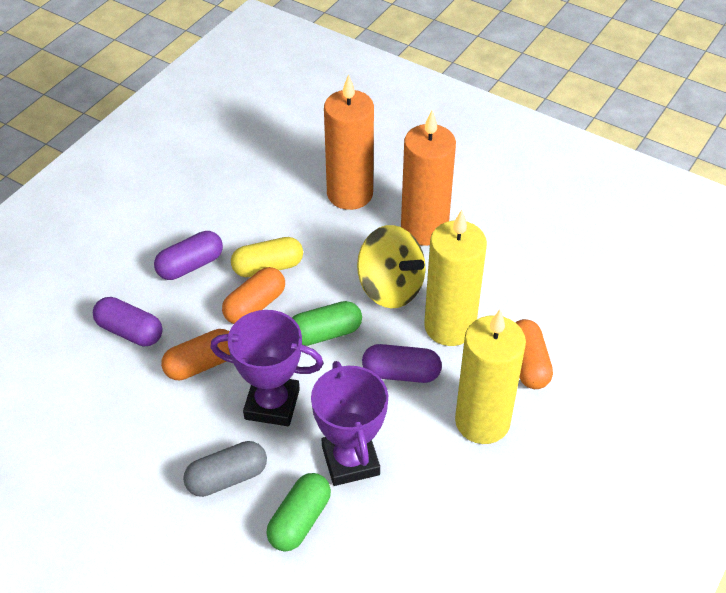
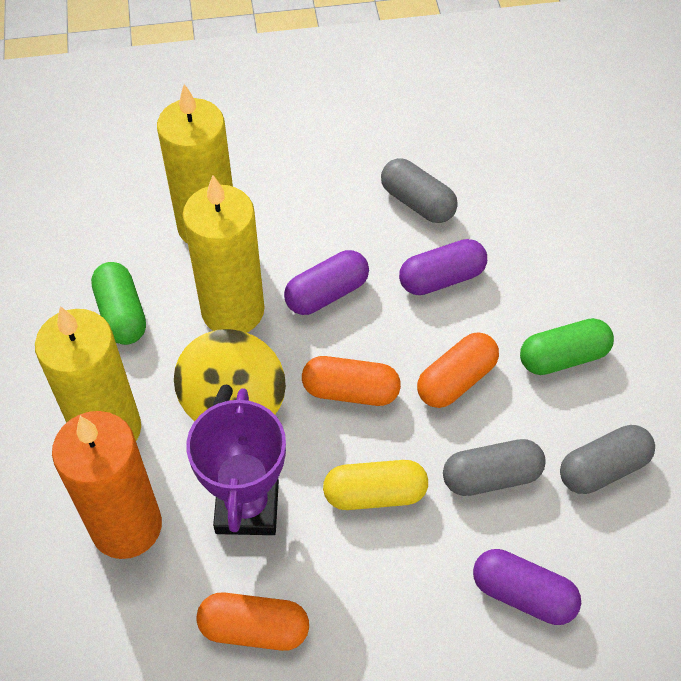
grey capsule: 1 -> 3
orange candle: 2 -> 1
purple trophy: 2 -> 1
yellow candle: 2 -> 3

